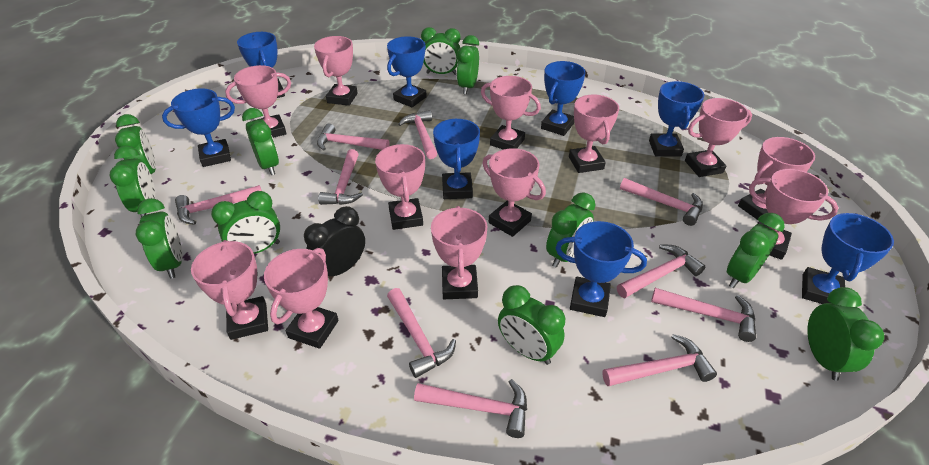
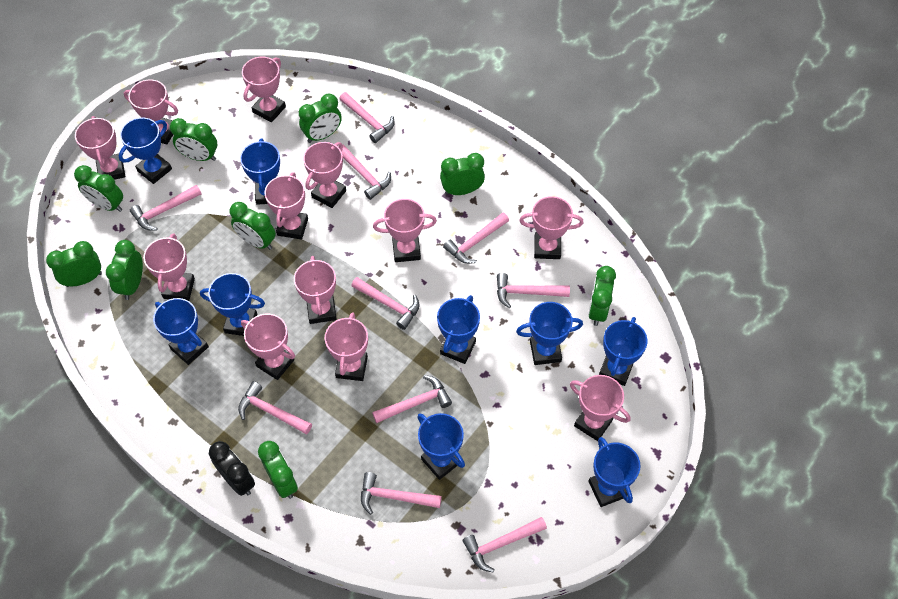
blue trophy: 8 -> 9
green clock: 11 -> 9

